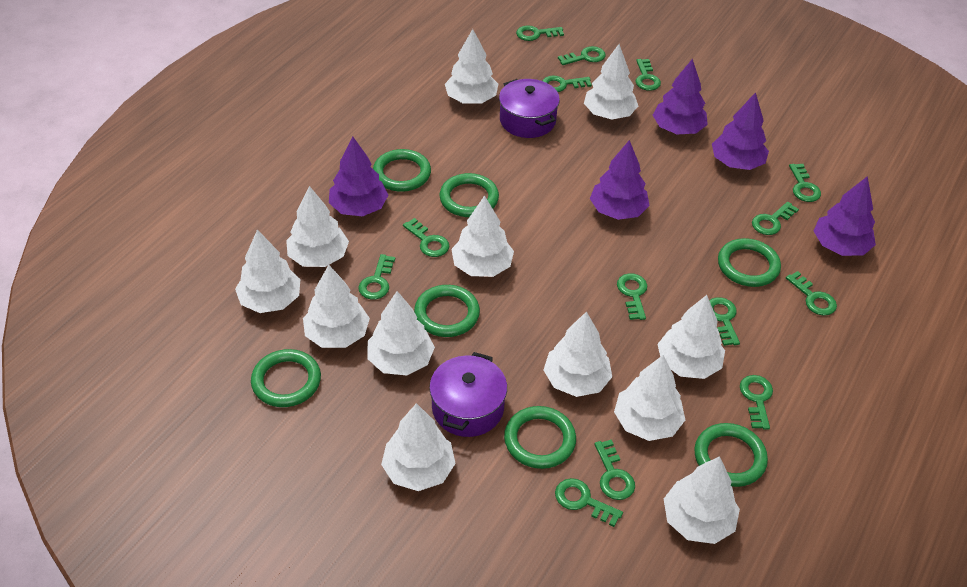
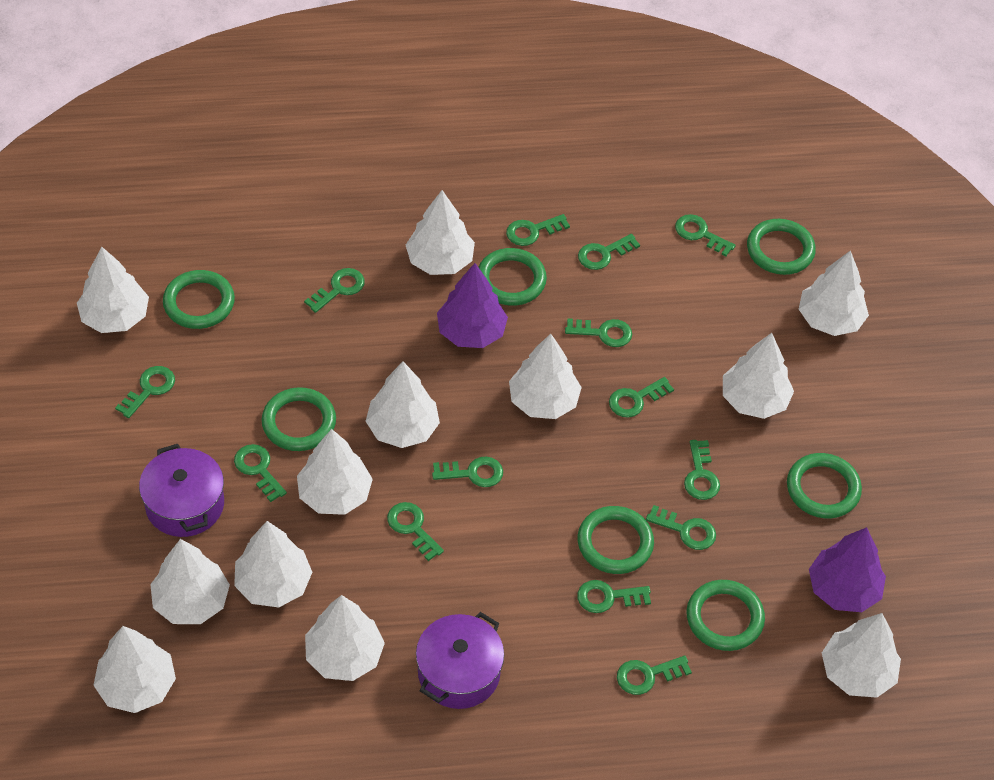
purple tree: 5 -> 2

